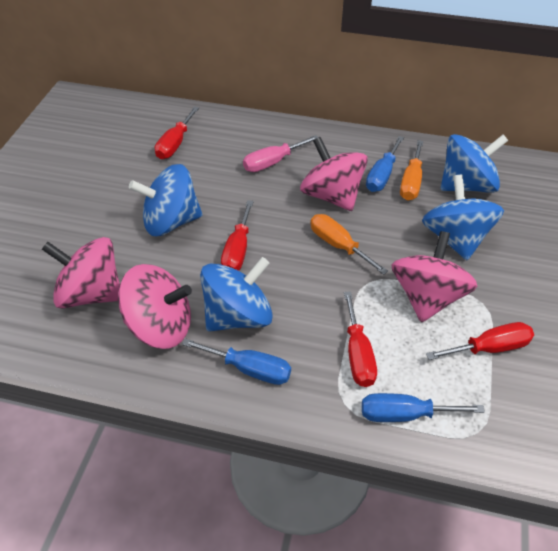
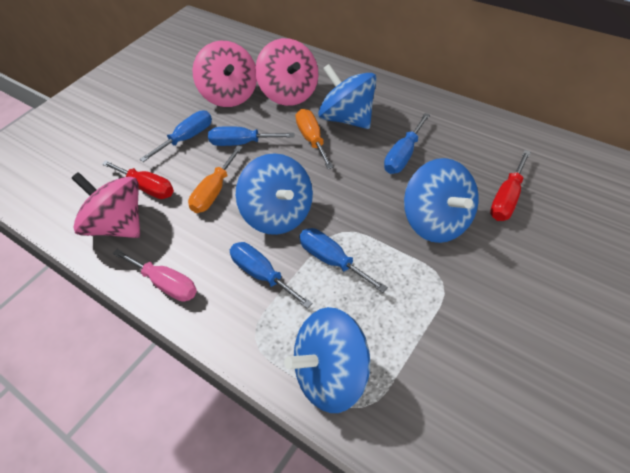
blue screwdriver: 3 -> 5
pink spinning top: 4 -> 3
red screwdriver: 4 -> 2

